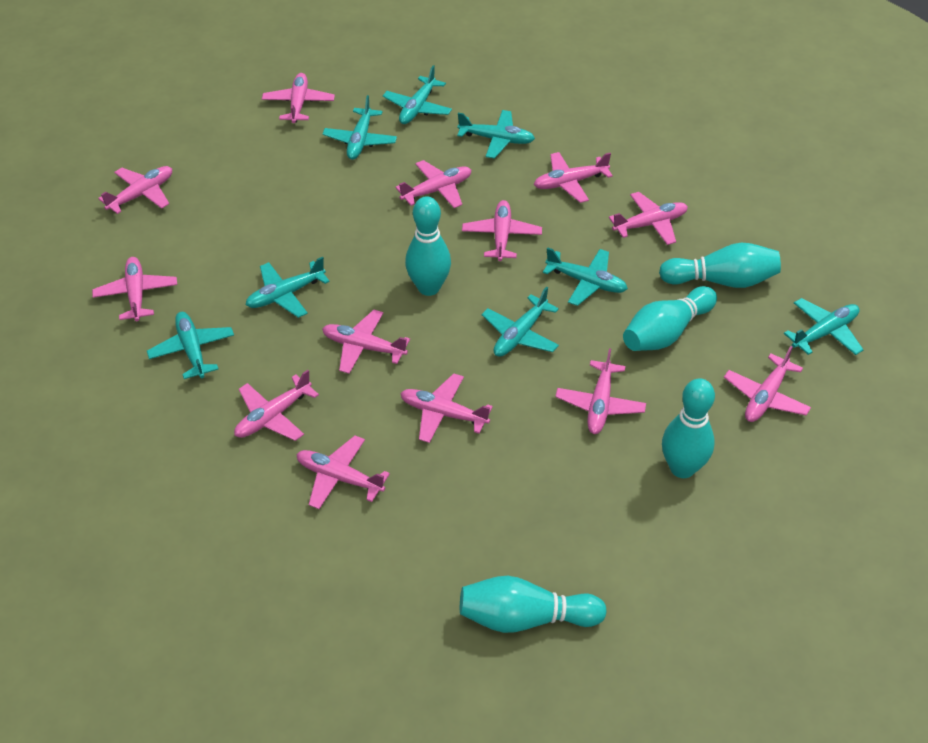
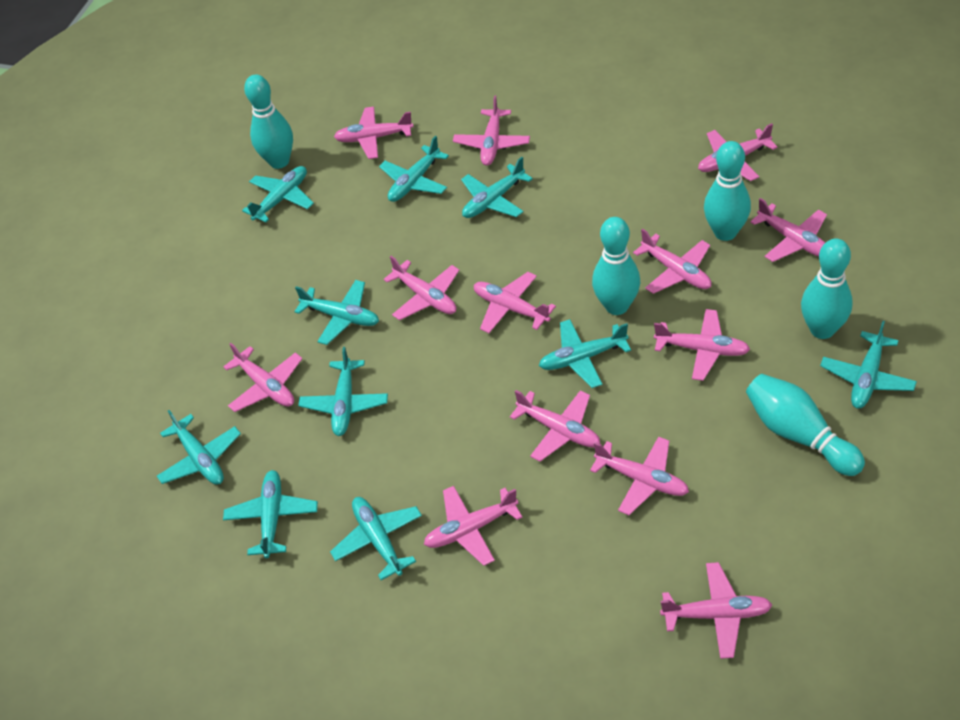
turquoise plane: 8 -> 10

